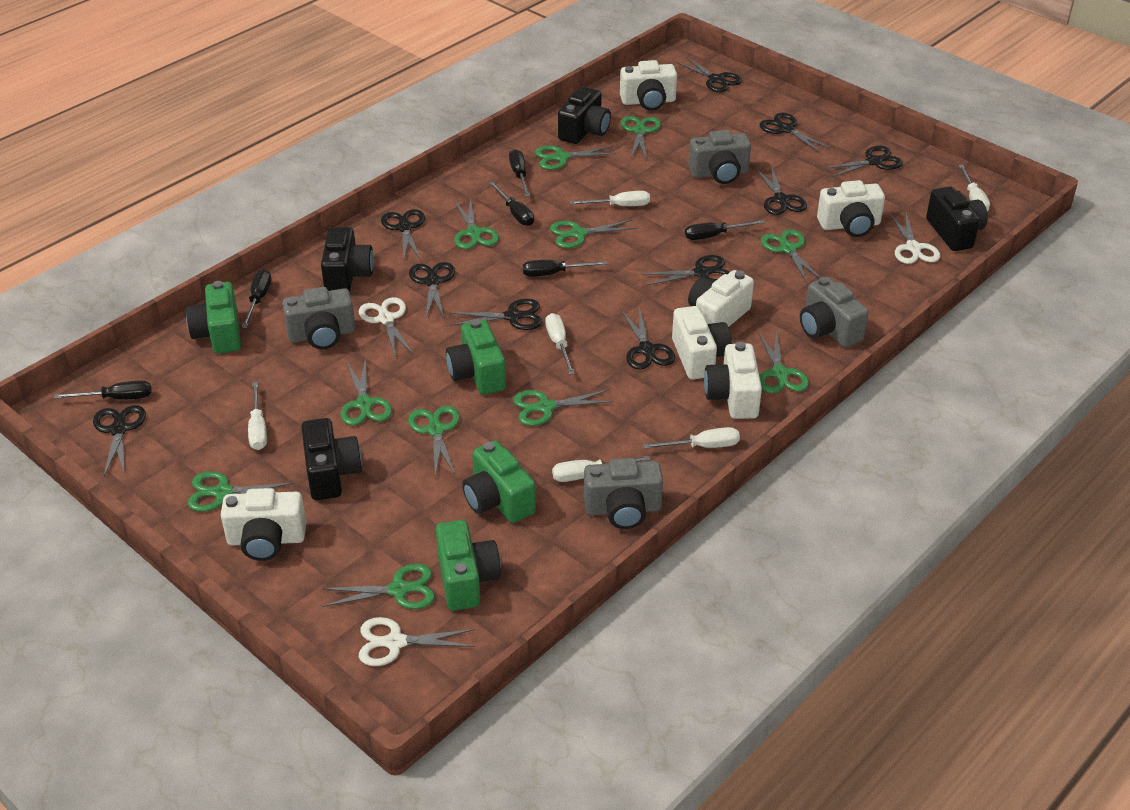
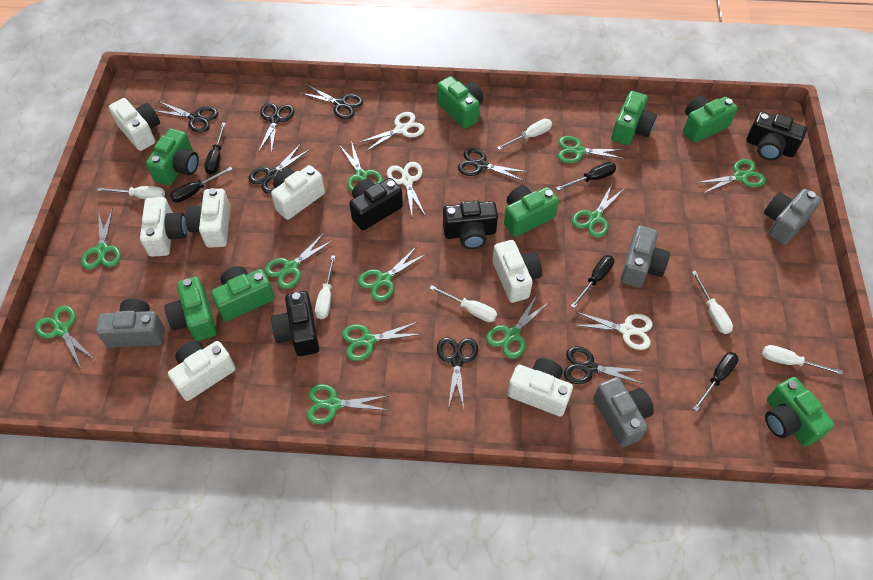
black scissors: 10 -> 7
black screwdriver: 6 -> 5
green camera: 4 -> 8
white camera: 6 -> 7

